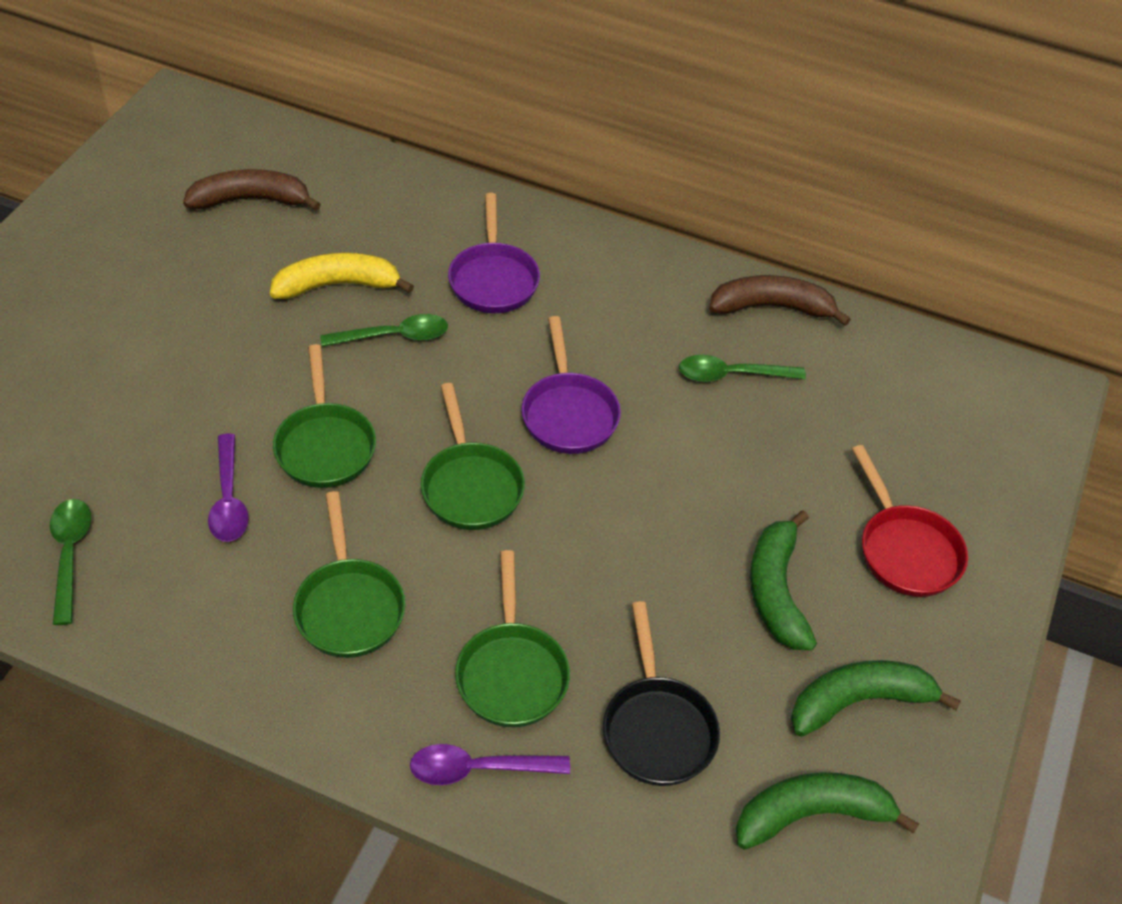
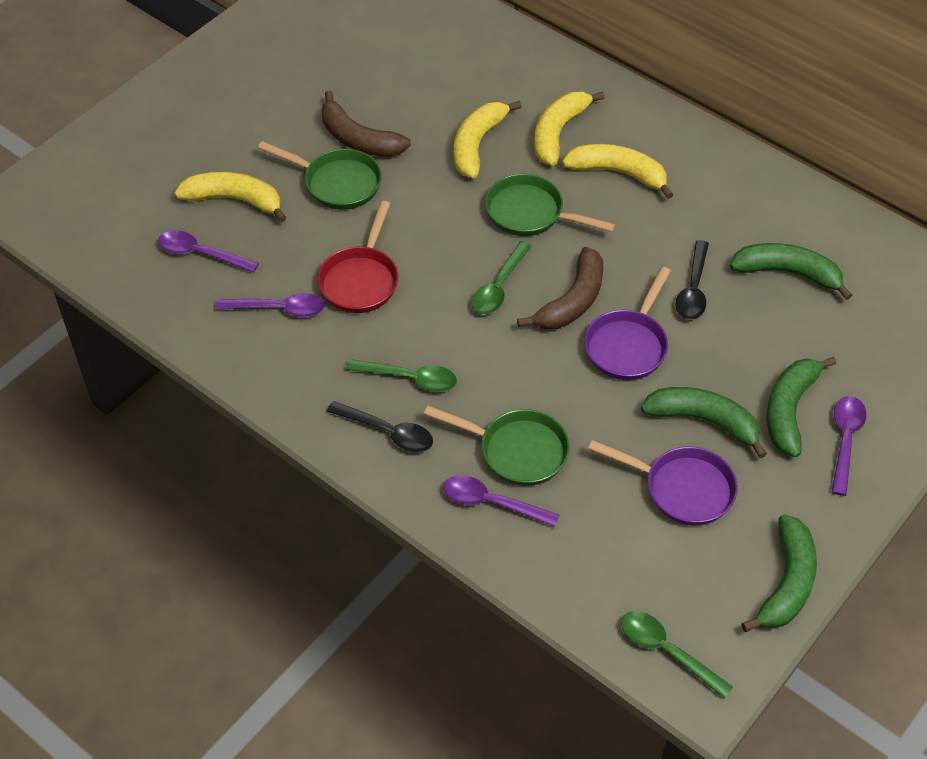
black pan: 1 -> 0
black spoon: 0 -> 2
green banana: 3 -> 4
green pan: 4 -> 3
purple spoon: 2 -> 4
yellow banana: 1 -> 4

